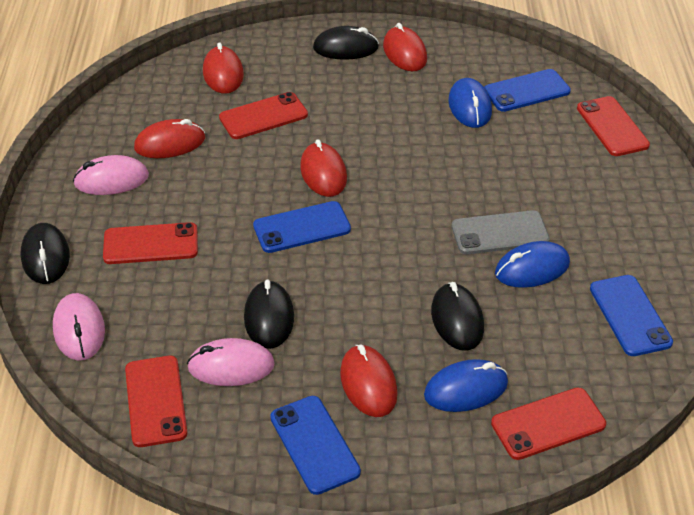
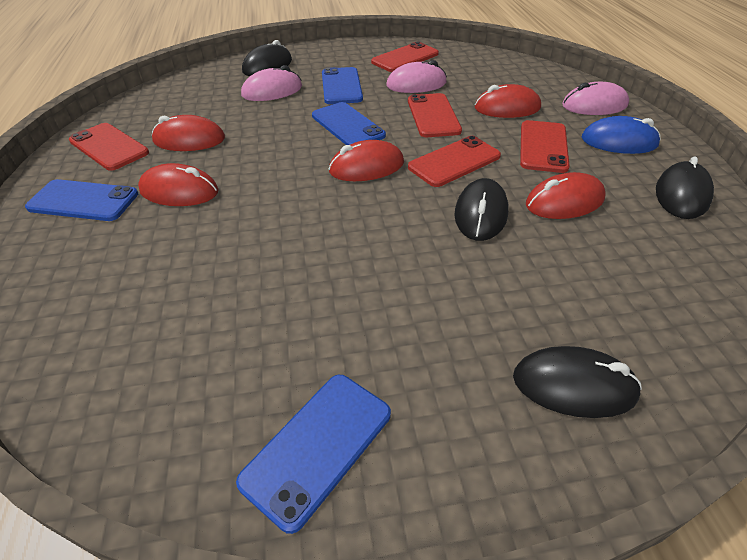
blue mouse: 3 -> 1
grey phone: 1 -> 0

